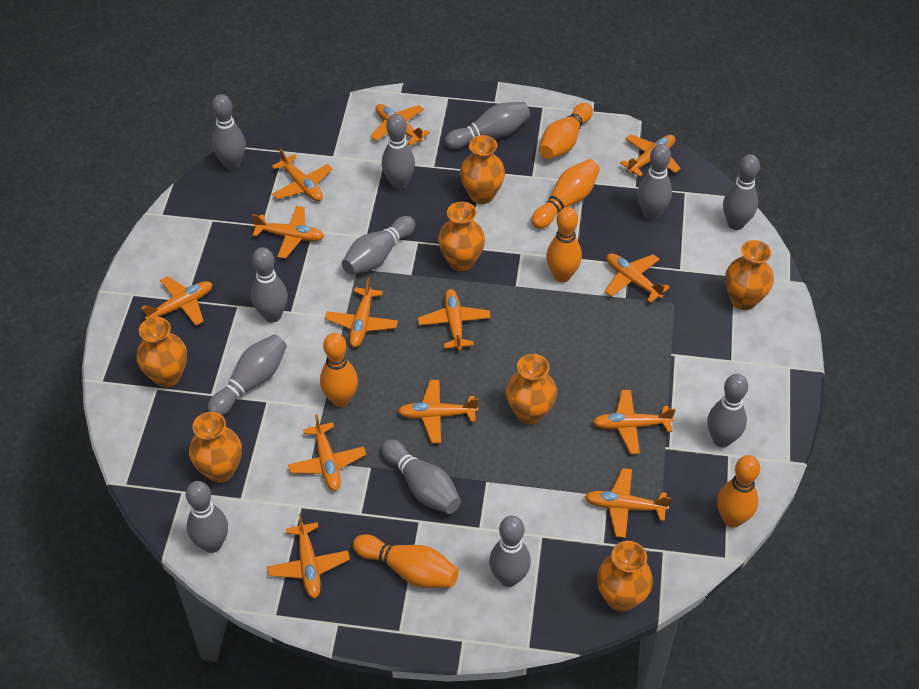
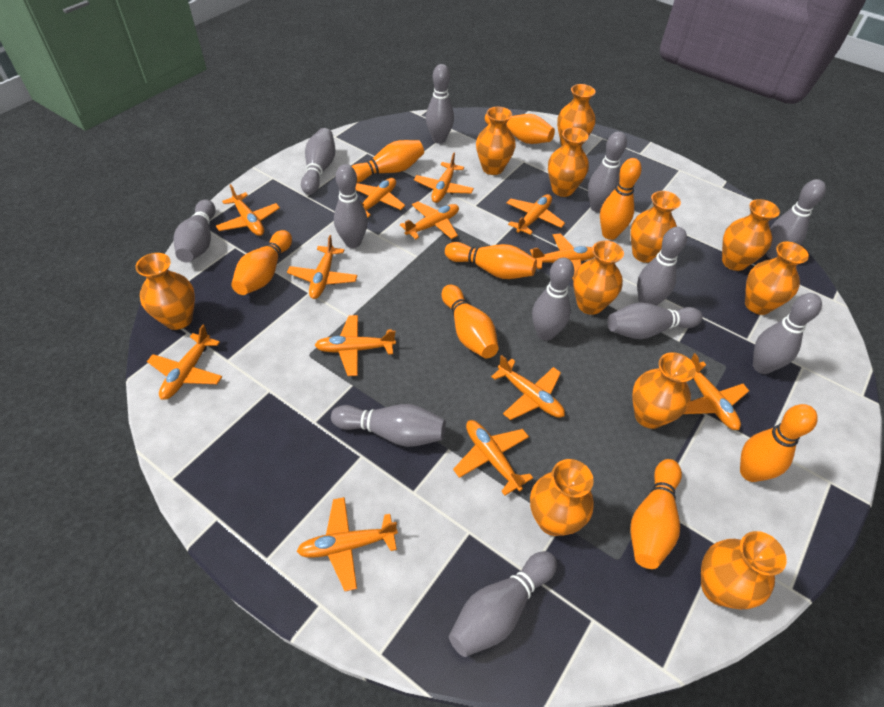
orange bowling pin: 6 -> 8
orange vase: 7 -> 11

